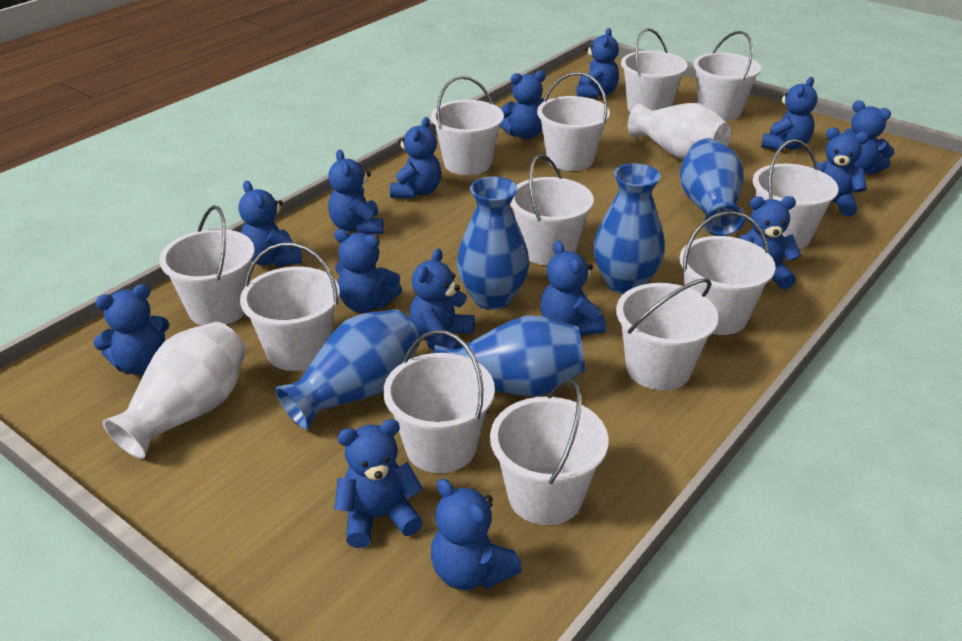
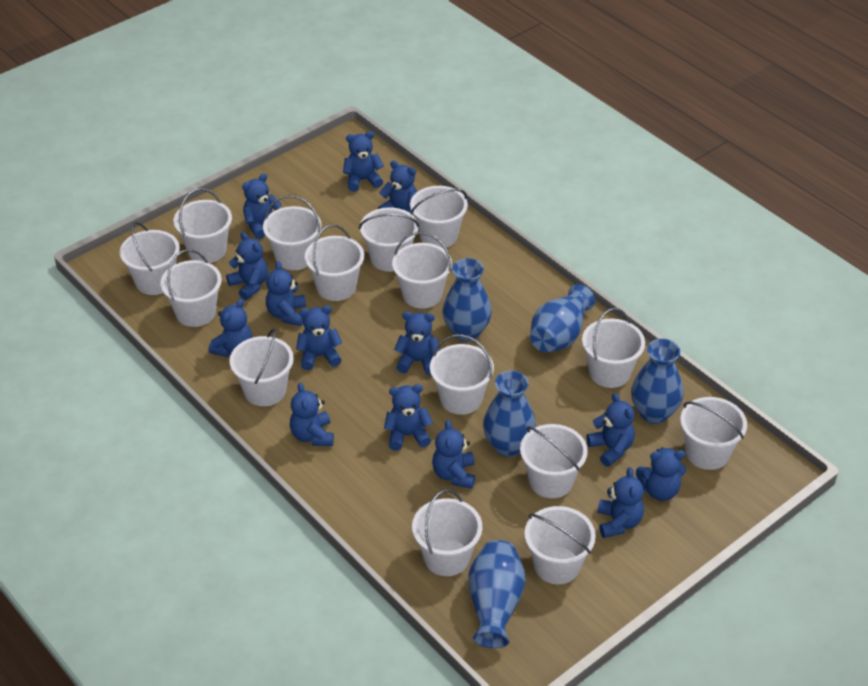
blue teddy bear: 15 -> 14
white bucket: 12 -> 15
white vase: 2 -> 0

